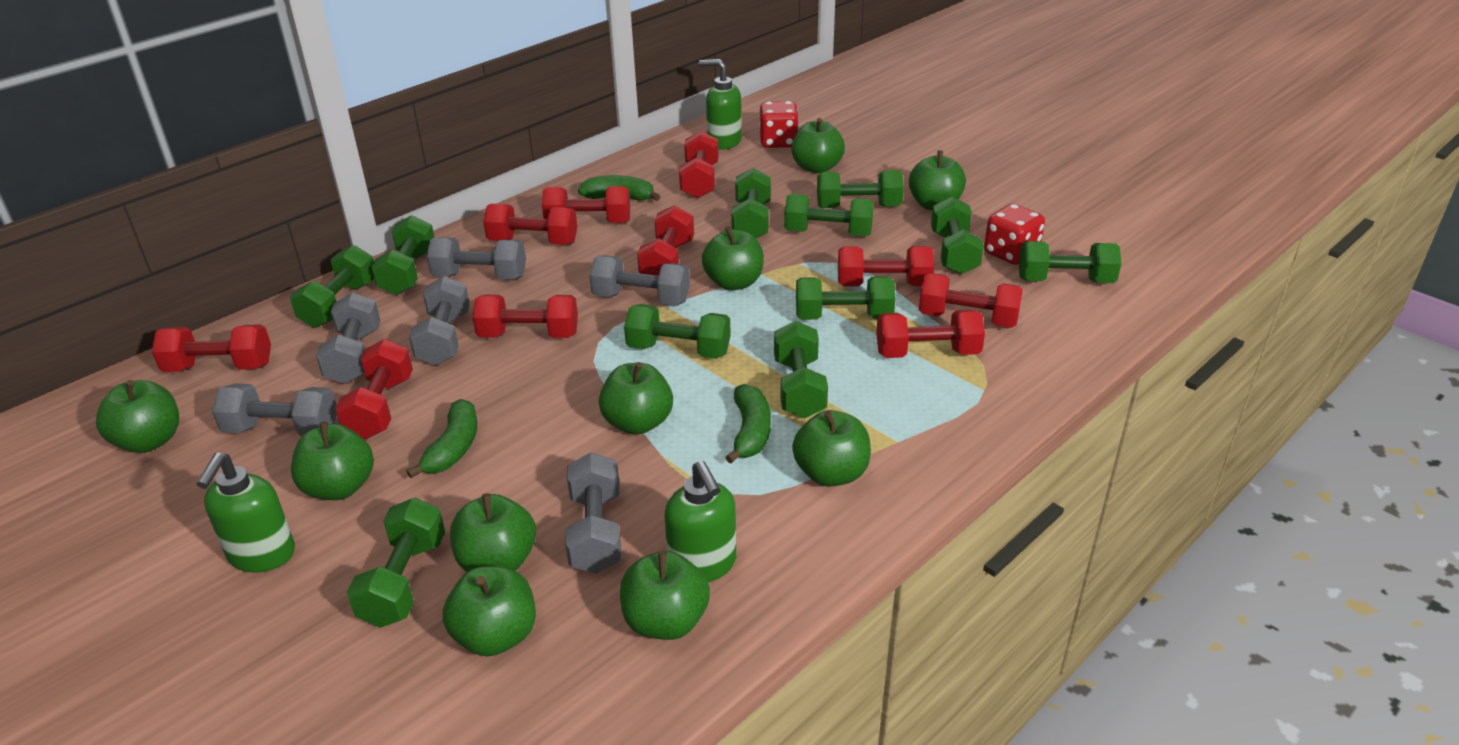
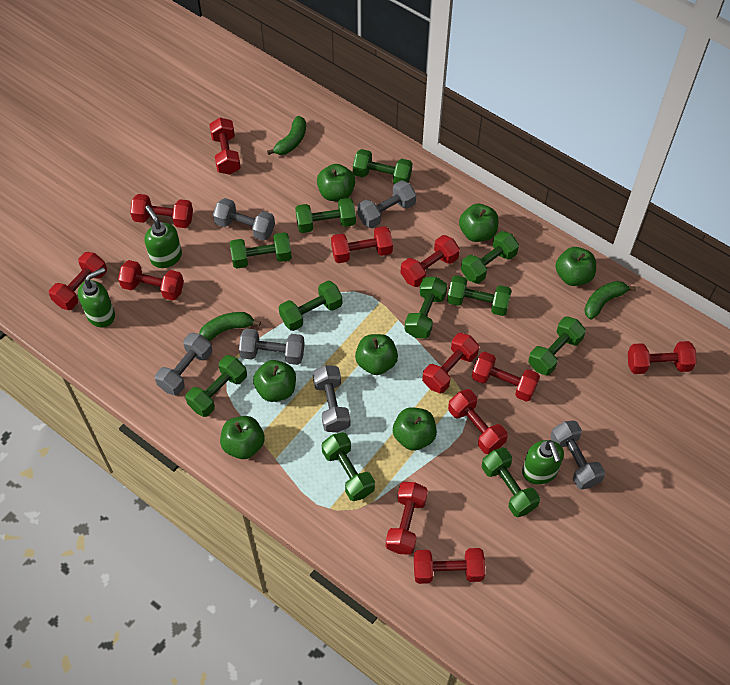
green apple: 10 -> 7
red dice: 2 -> 0
red dumbbell: 10 -> 12

